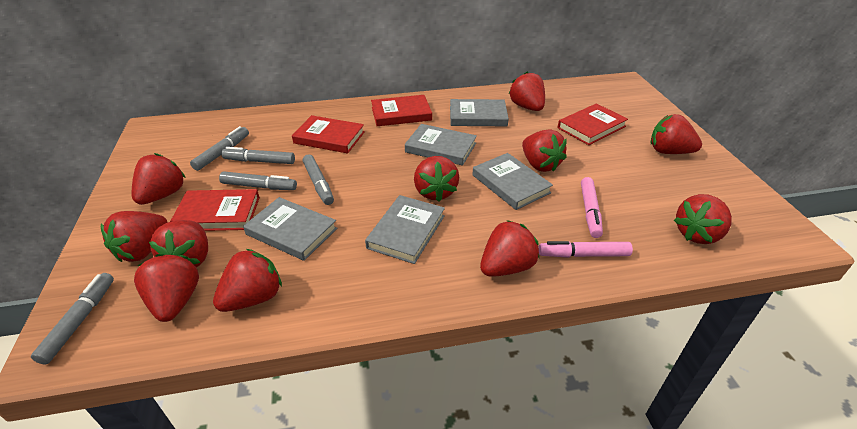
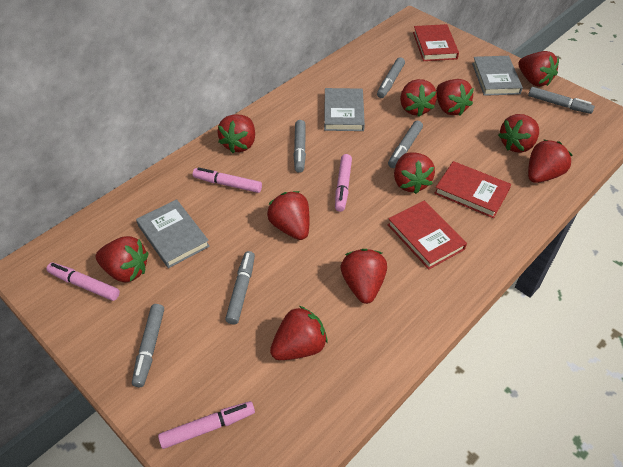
grey book: 5 -> 3
grey marker: 5 -> 6
pink marker: 2 -> 4
red book: 4 -> 3

